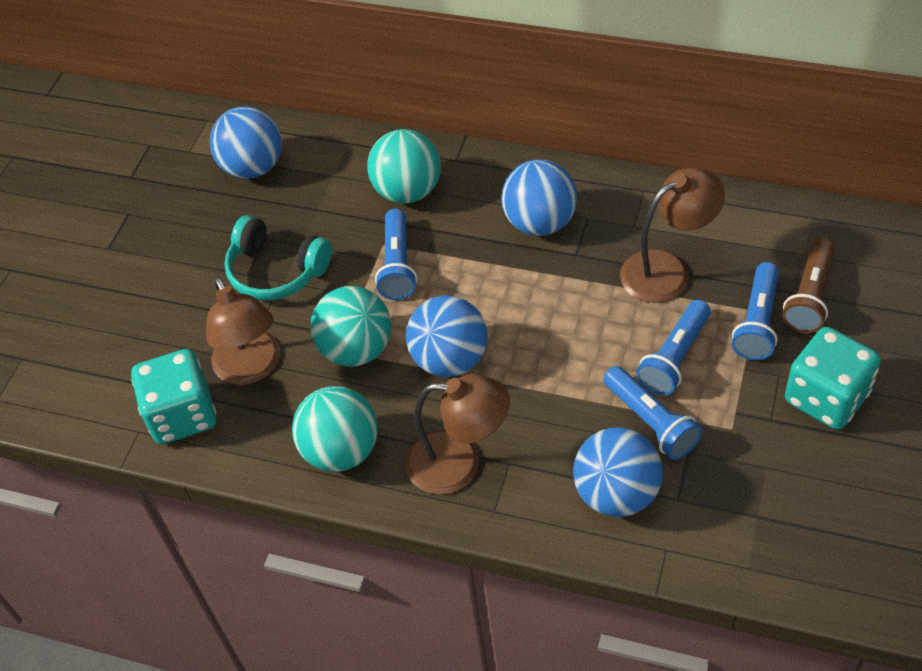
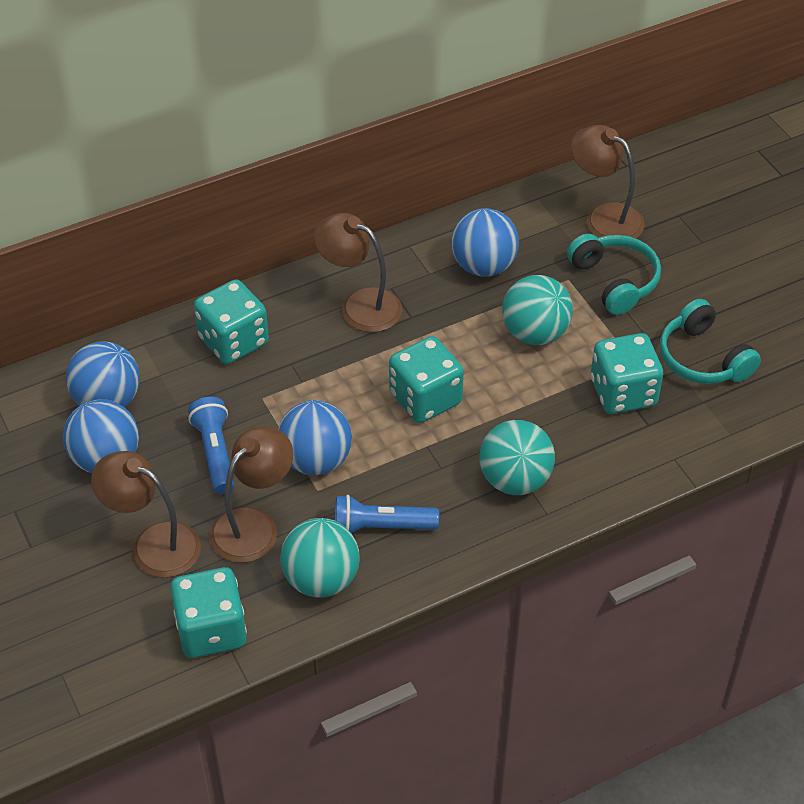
blue flashlight: 4 -> 2
brown flashlight: 1 -> 0
brown lamp: 3 -> 4
turquoise dice: 2 -> 4
turquoise headphones: 1 -> 2

